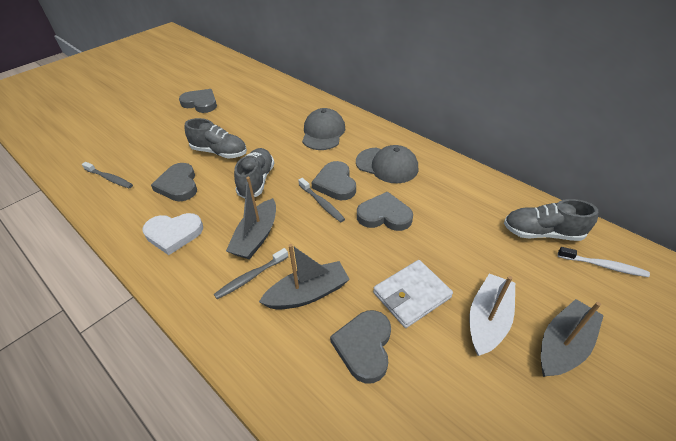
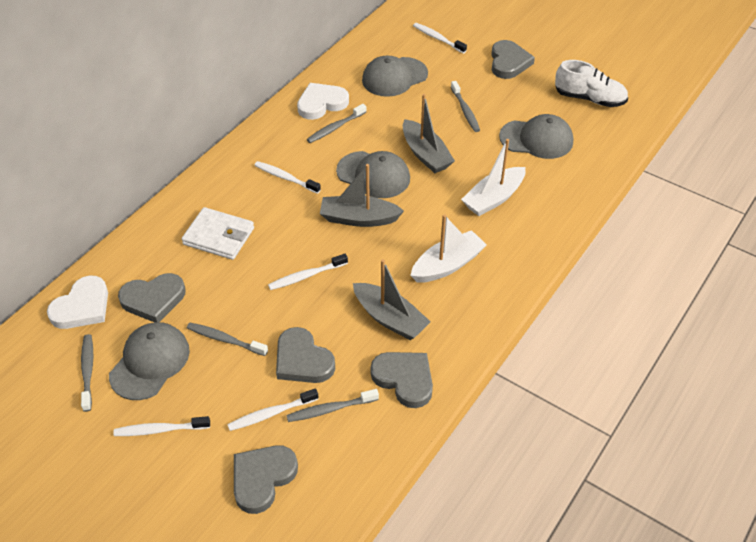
grey cap: 2 -> 4
grey shoe: 3 -> 0
grey toothbrush: 3 -> 5
white boat: 1 -> 2
white heart: 1 -> 2
white shoe: 0 -> 1
white toothbrush: 1 -> 5

